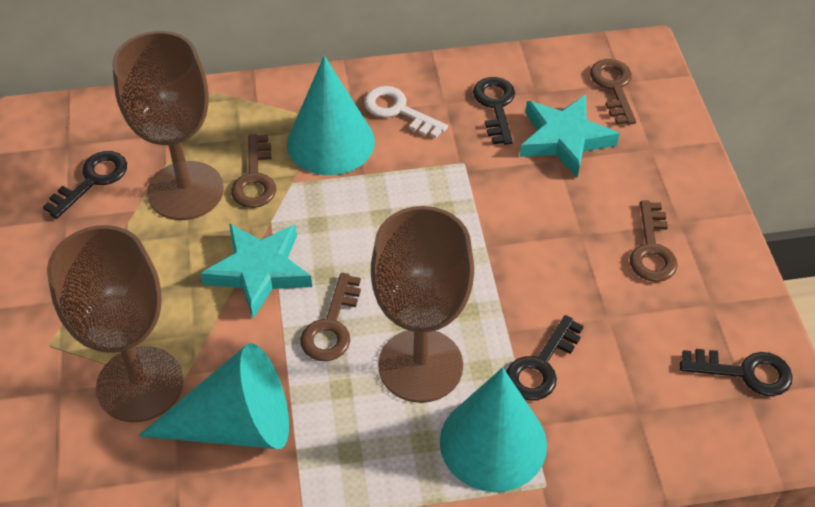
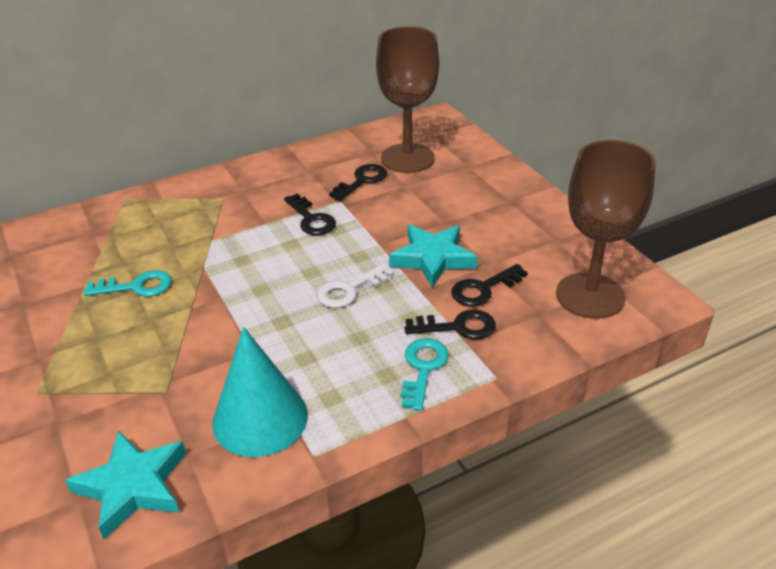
brown goblet: 3 -> 2
brown key: 4 -> 0
turquoise cone: 3 -> 1
turquoise key: 0 -> 2

